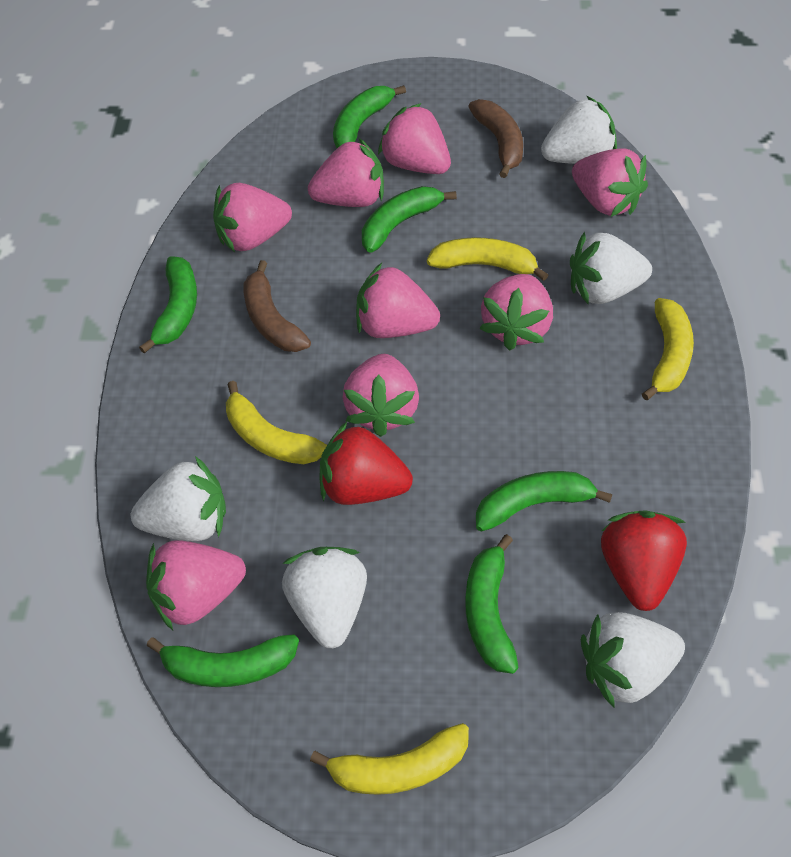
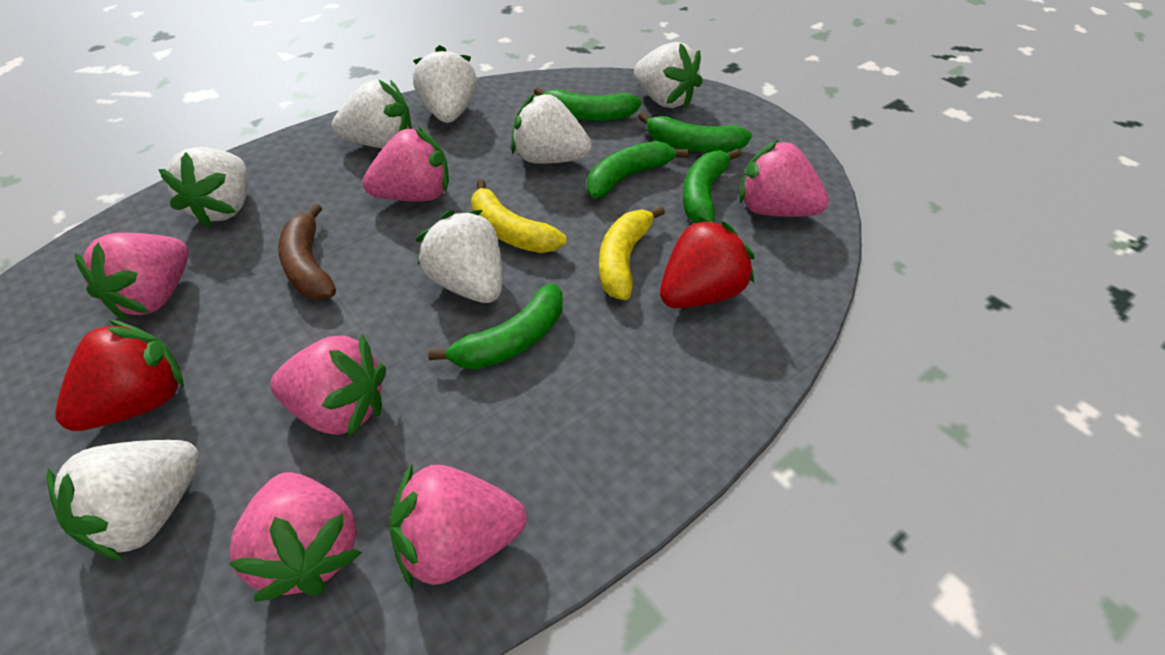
brown banana: 2 -> 1
green banana: 6 -> 5
pink strawberry: 8 -> 6
white strawberry: 5 -> 7
yellow banana: 4 -> 2

